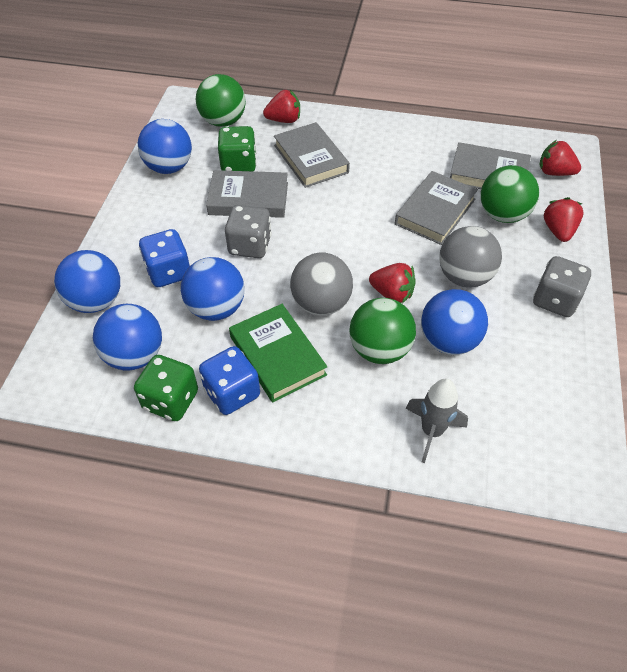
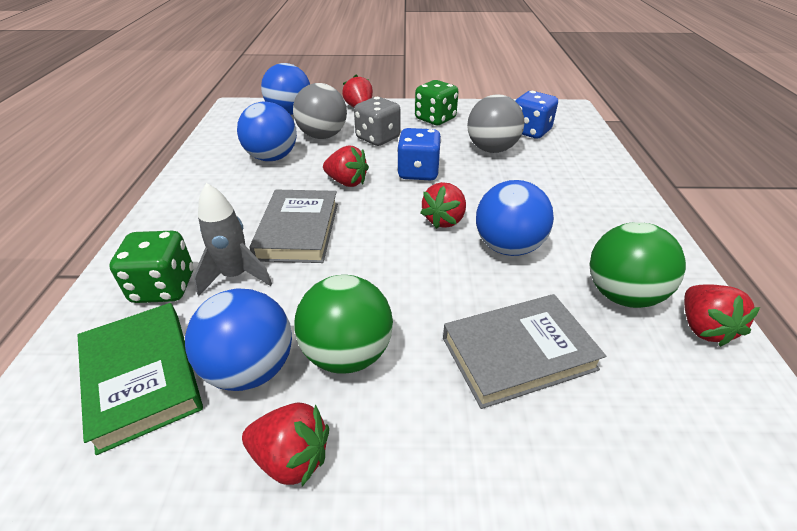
blue ball: 5 -> 4
green ball: 3 -> 2
grey book: 4 -> 2
grey dice: 2 -> 1
red strawberry: 4 -> 5

